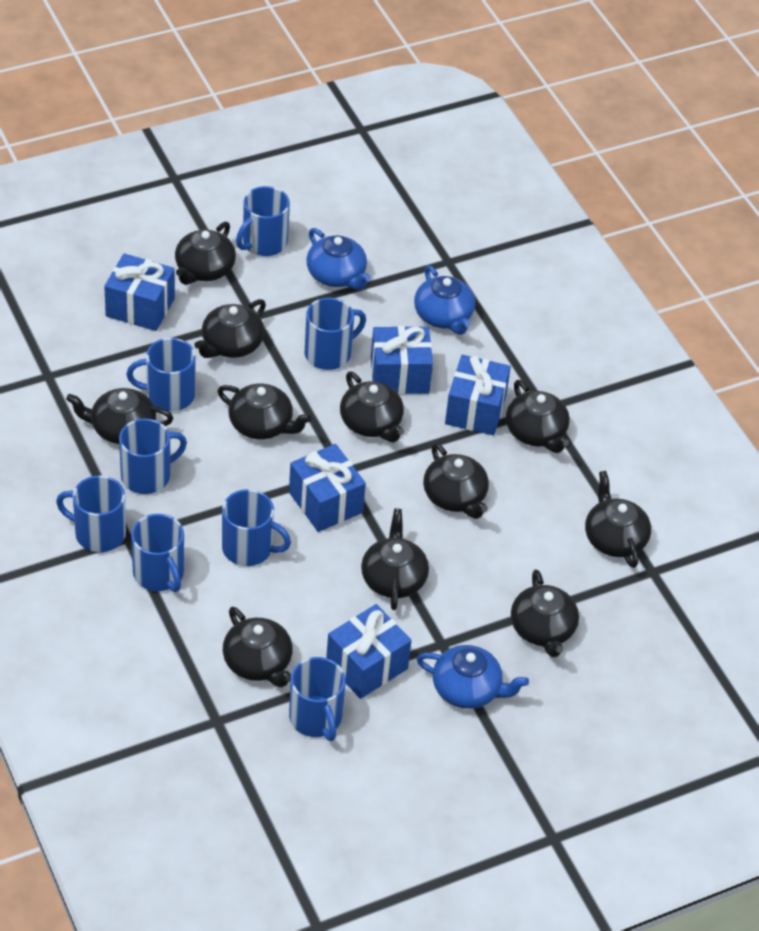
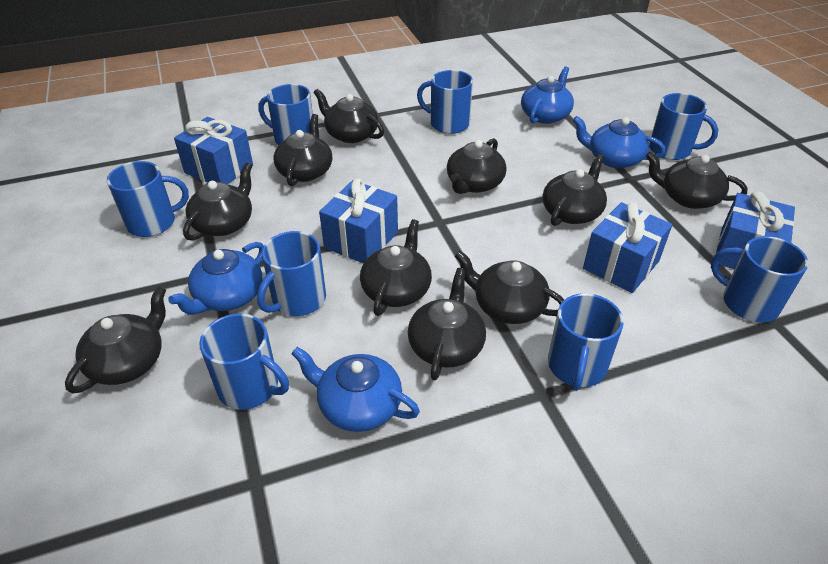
black teapot: 11 -> 10
blue gift: 5 -> 4
blue teapot: 3 -> 4

